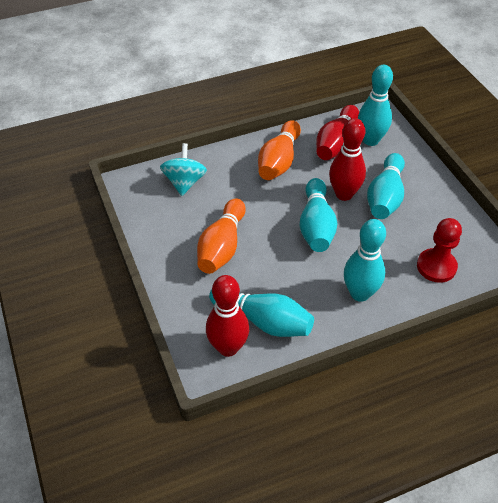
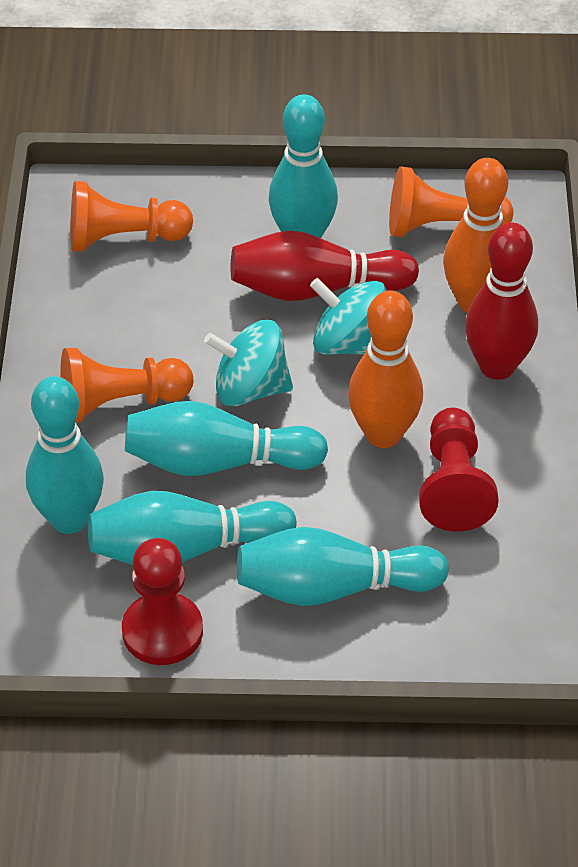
orange pawn: 0 -> 3
red bowling pin: 3 -> 2
red pawn: 1 -> 2
turquoise spinning top: 1 -> 2

